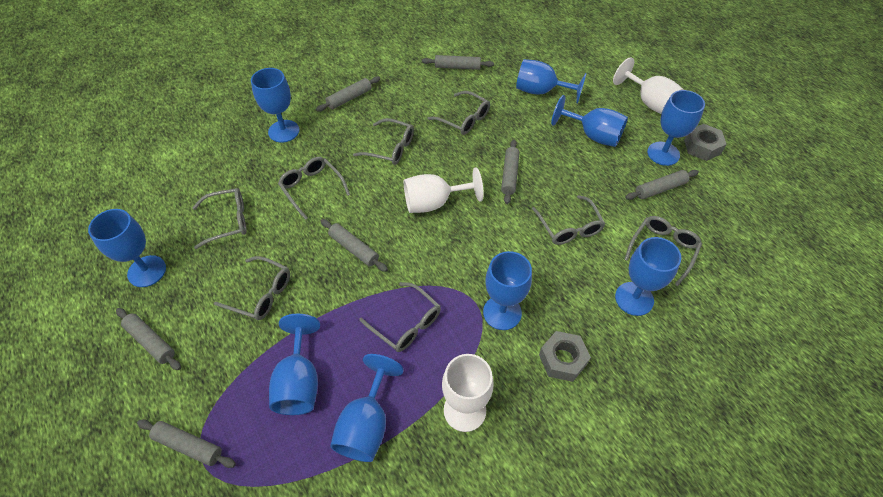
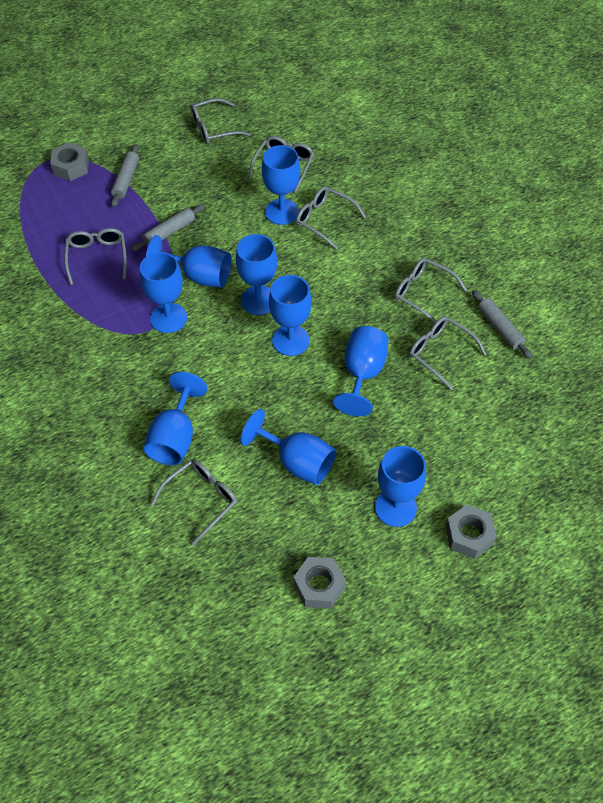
grey glasses: 8 -> 7
grey nut: 2 -> 3
grey rolling pin: 7 -> 3
white goblet: 3 -> 0

